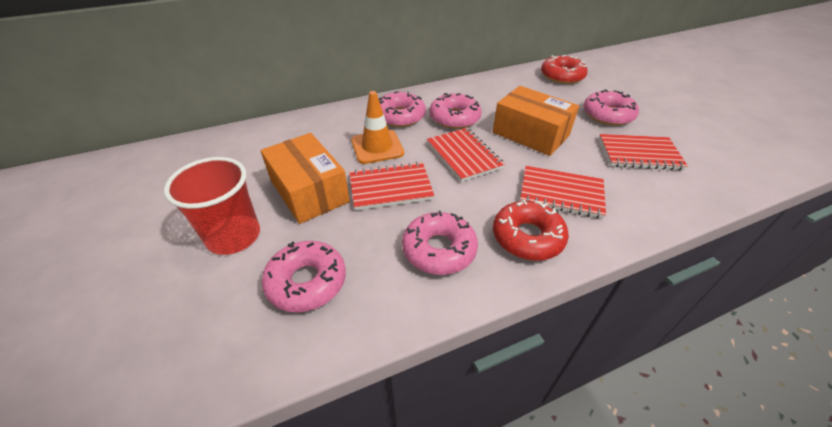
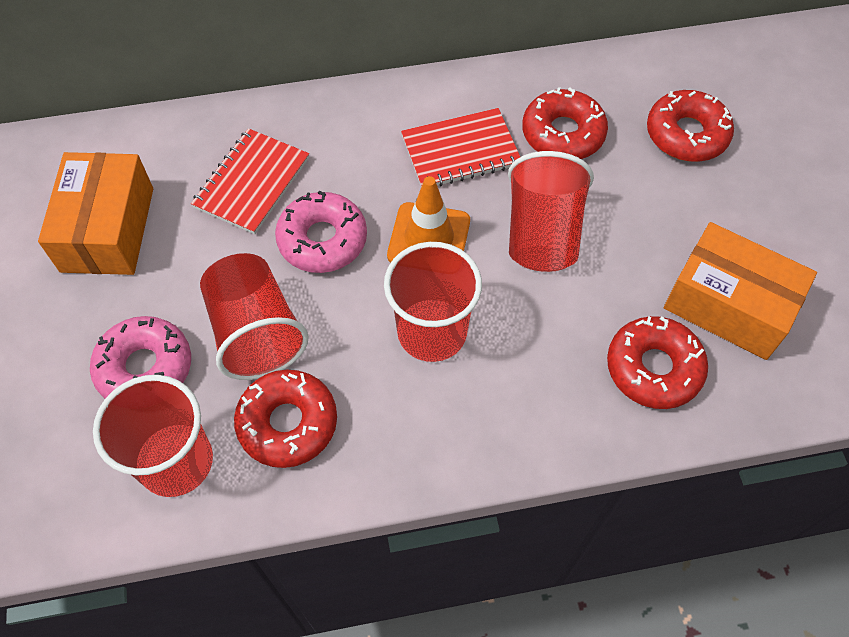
pink donut: 5 -> 2
red cup: 1 -> 4
red donut: 2 -> 4
red notebook: 4 -> 2

